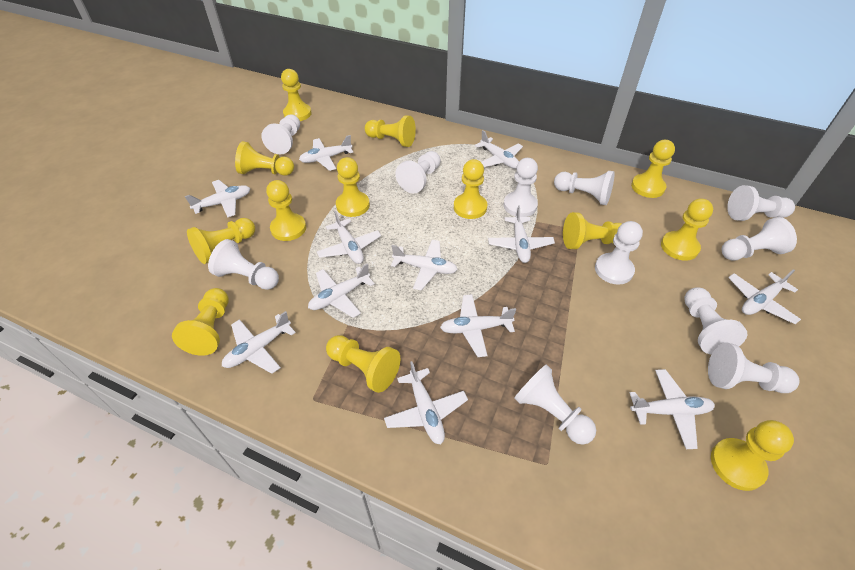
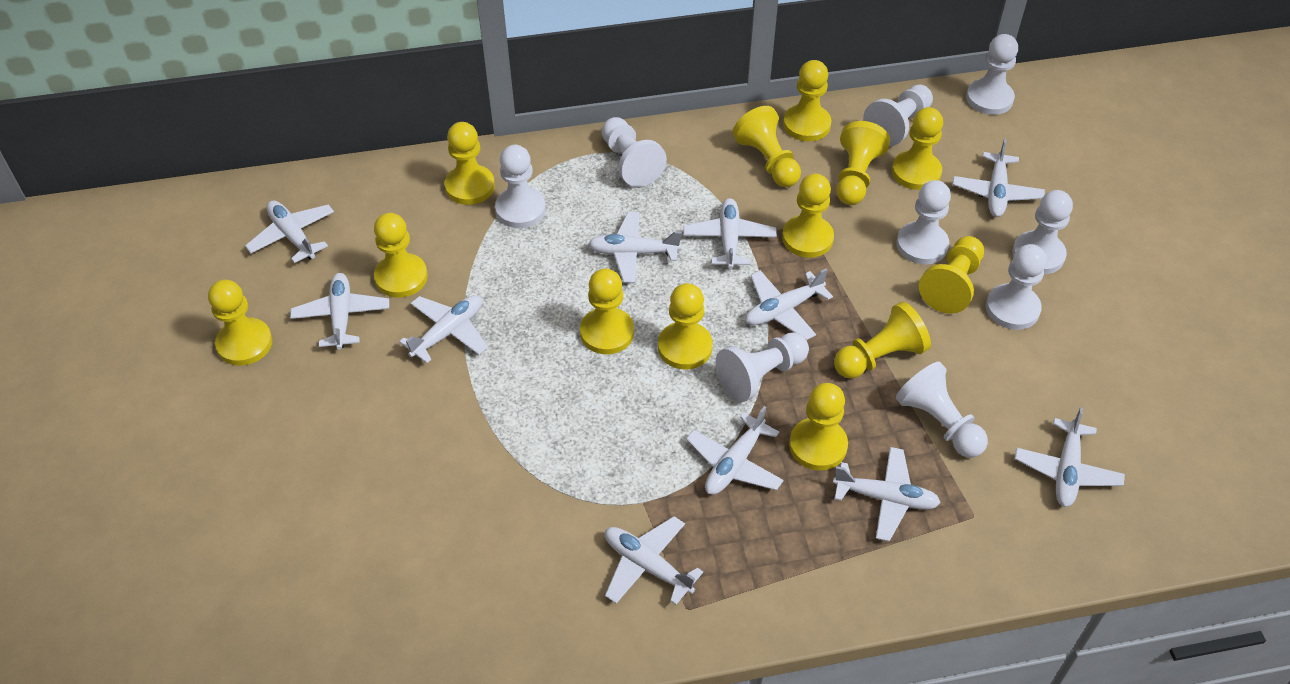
white pawn: 11 -> 9
white plane: 12 -> 11

